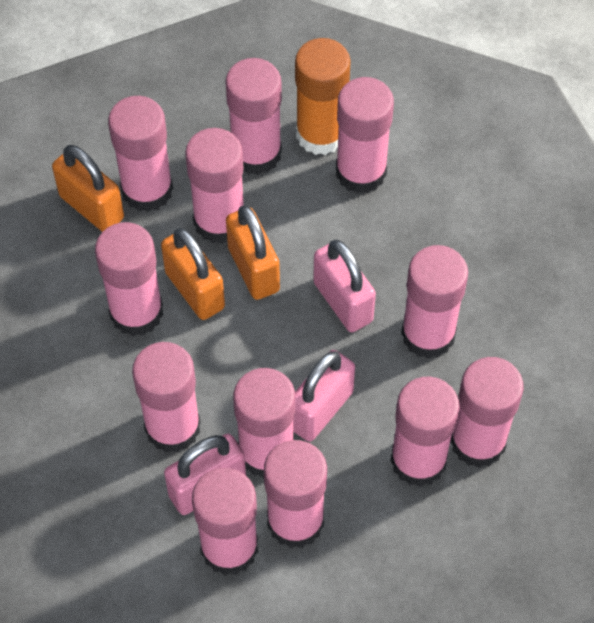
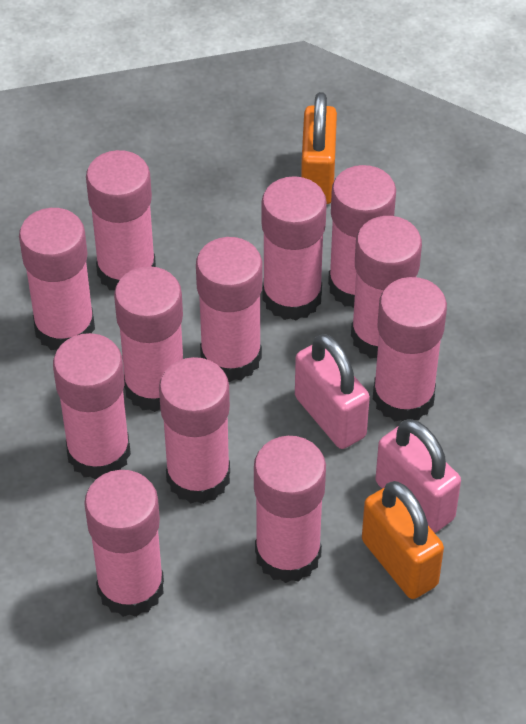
orange glue stick: 1 -> 0
orange padlock: 3 -> 2
pink padlock: 3 -> 2

